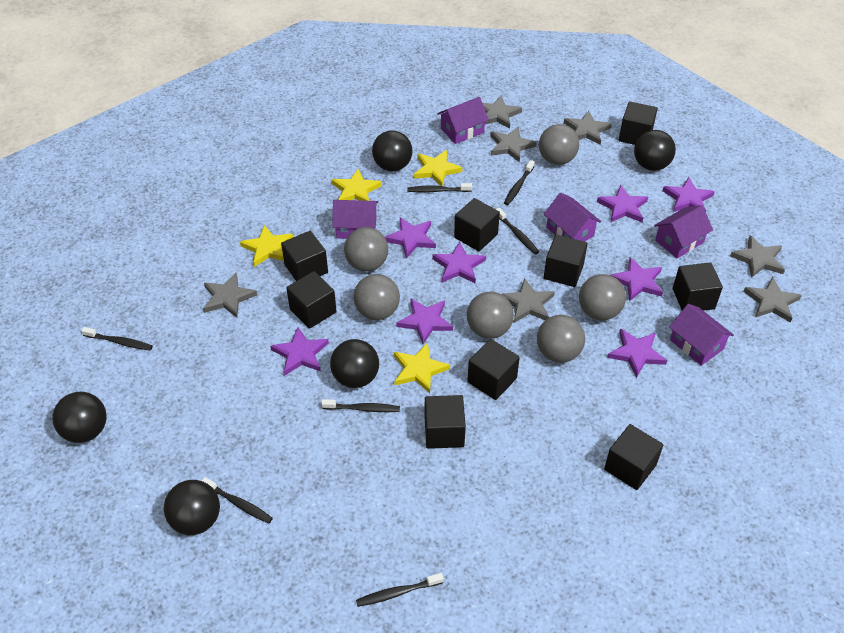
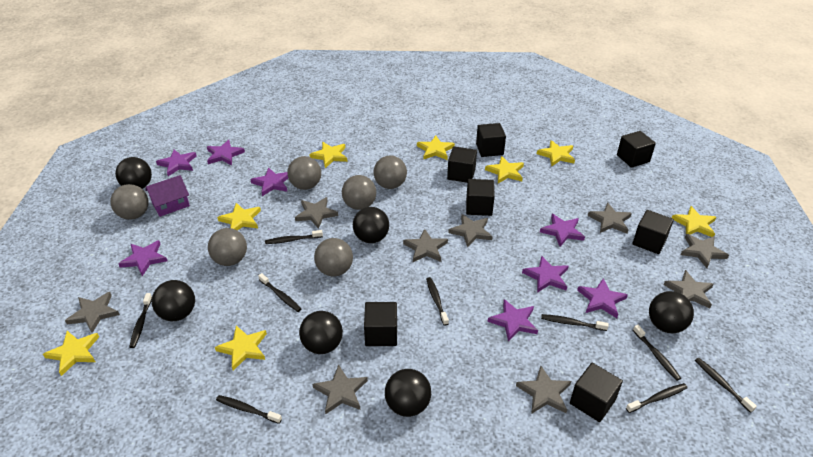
black ball: 5 -> 6
black cube: 9 -> 7
black toothbrush: 7 -> 9
grey star: 7 -> 9
purple house: 5 -> 1
yellow star: 4 -> 8

